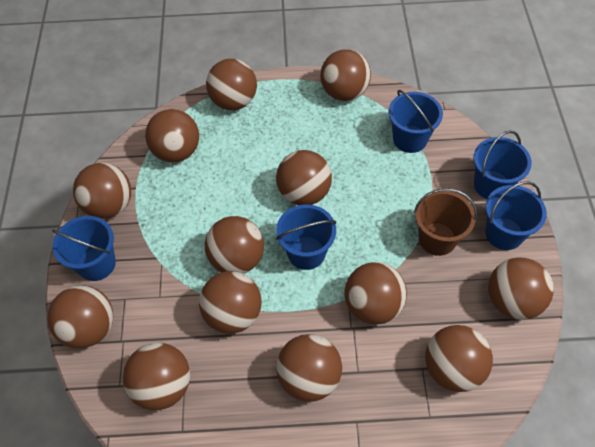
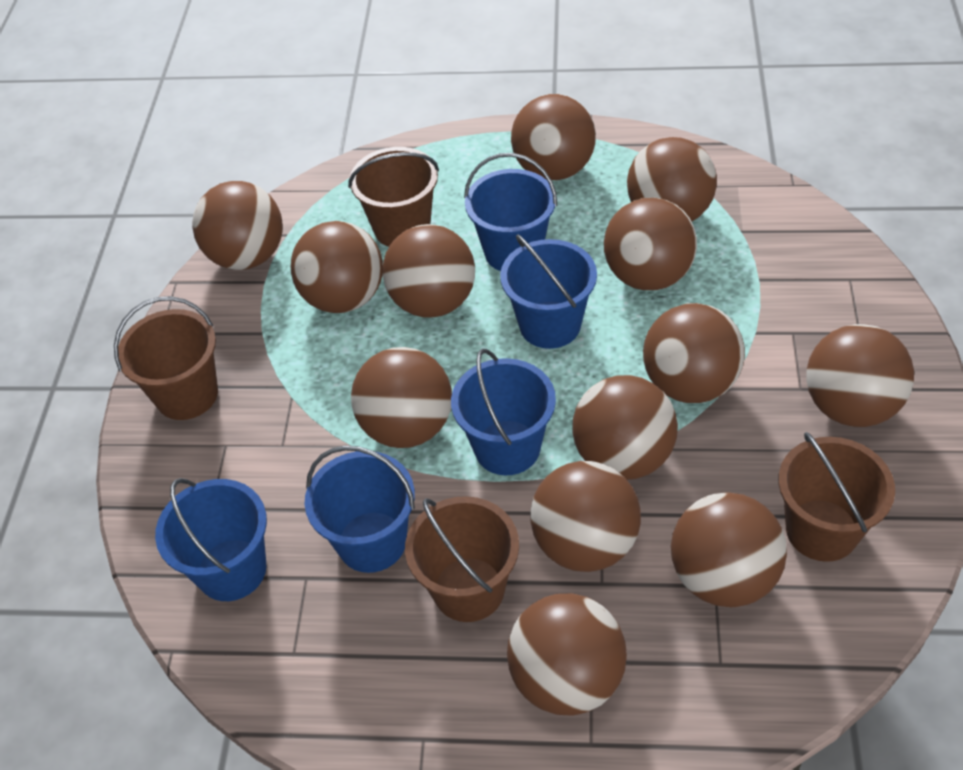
brown bucket: 1 -> 4

